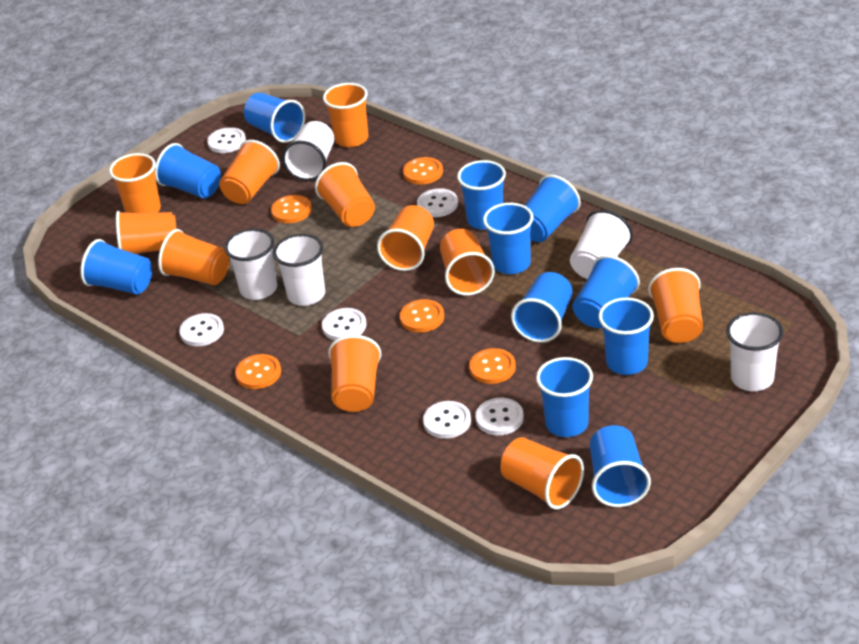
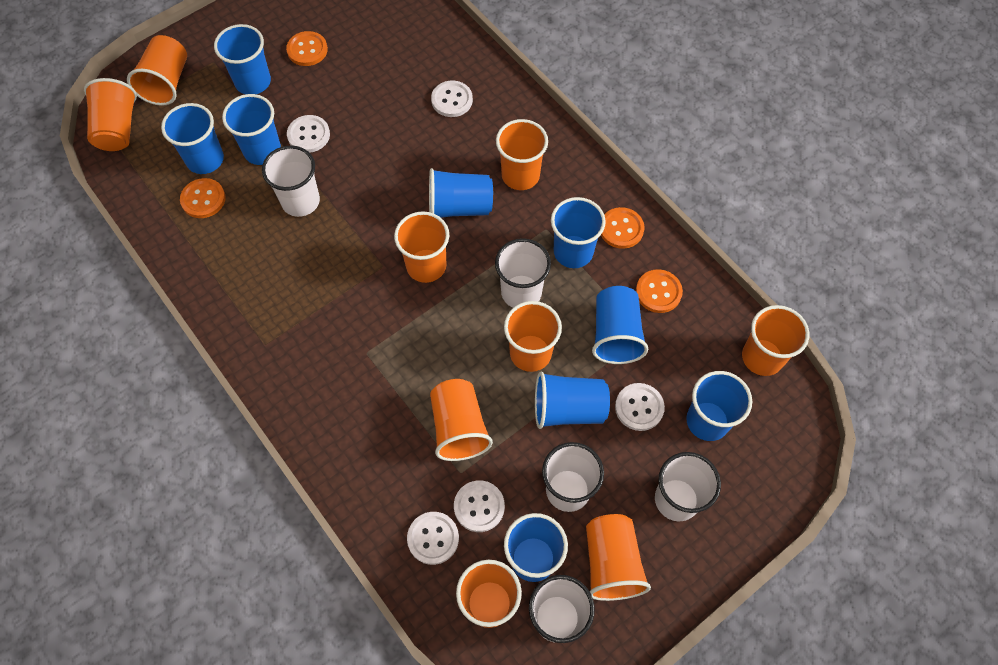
blue cup: 11 -> 9
orange button: 5 -> 4
orange cup: 11 -> 9
white button: 6 -> 5

